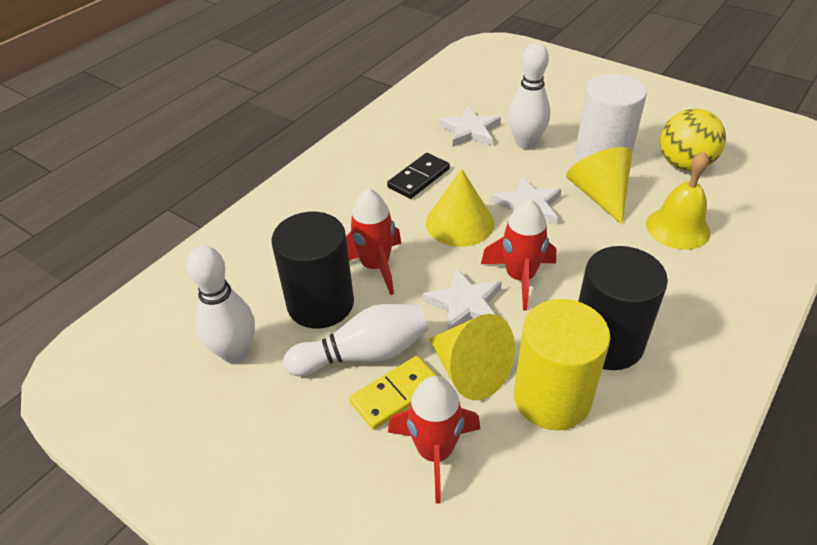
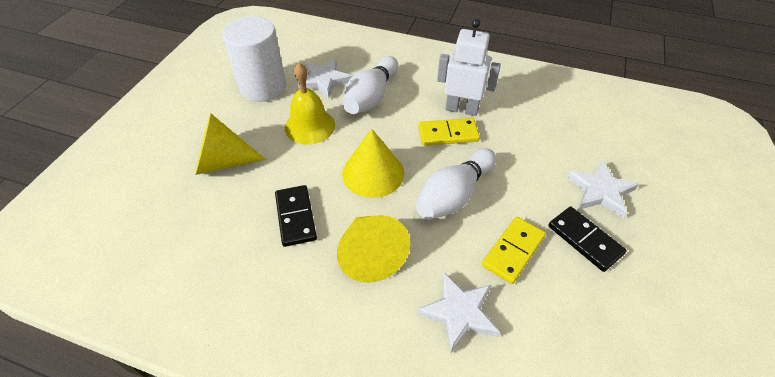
black cylinder: 2 -> 0
black domino: 1 -> 2
red rocket: 3 -> 0
white bowling pin: 3 -> 2
white robot: 0 -> 1
yellow ball: 1 -> 0
yellow cylinder: 1 -> 0
yellow domino: 1 -> 2

